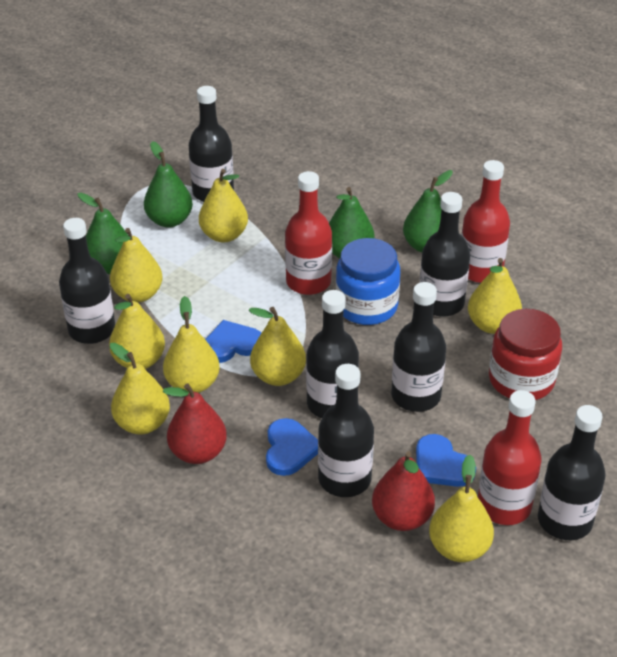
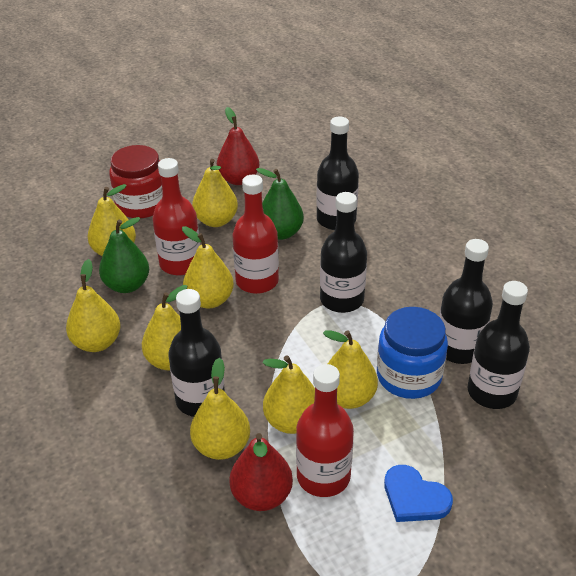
black bottle: 7 -> 5
blue heart: 3 -> 1
green pear: 4 -> 2

